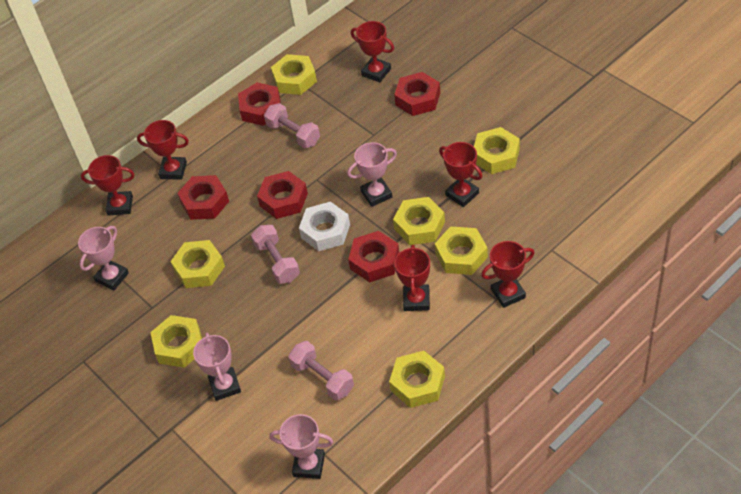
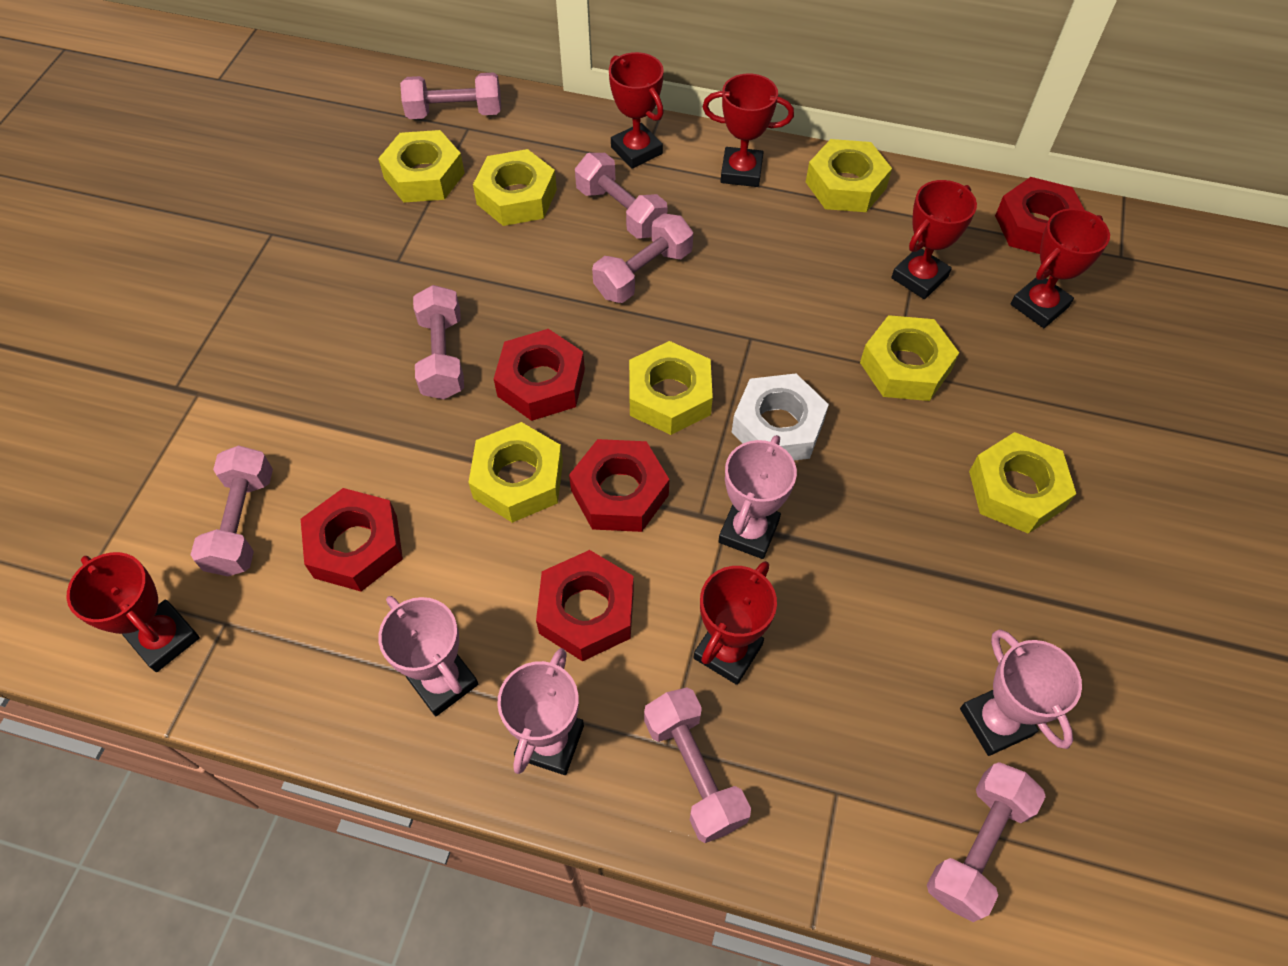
pink dumbbell: 3 -> 7

